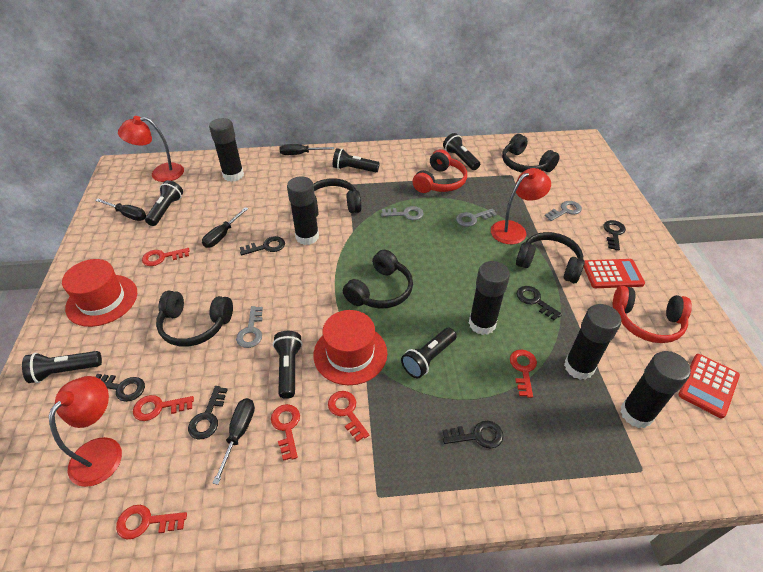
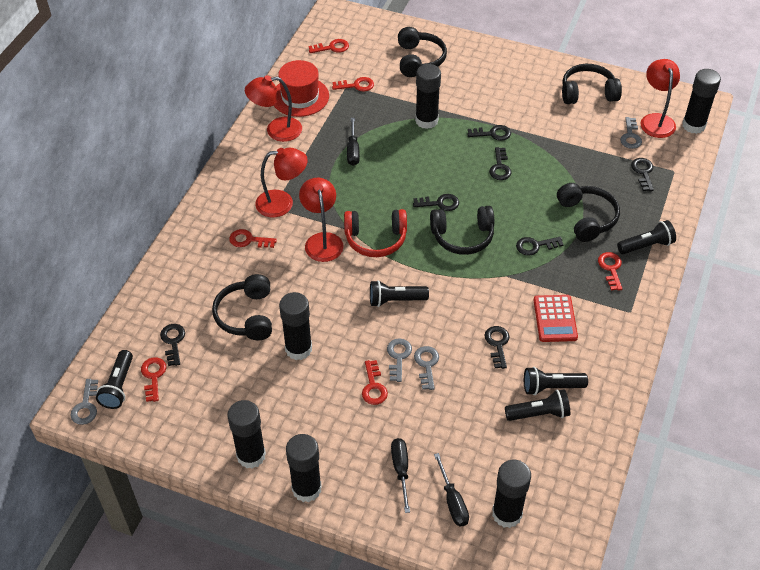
black flashlight: 6 -> 5
black glue stick: 5 -> 6
black key: 6 -> 7
black screwdriver: 4 -> 3
red calculator: 2 -> 1
red hat: 2 -> 1
red headphones: 2 -> 1
red lamp: 3 -> 4

